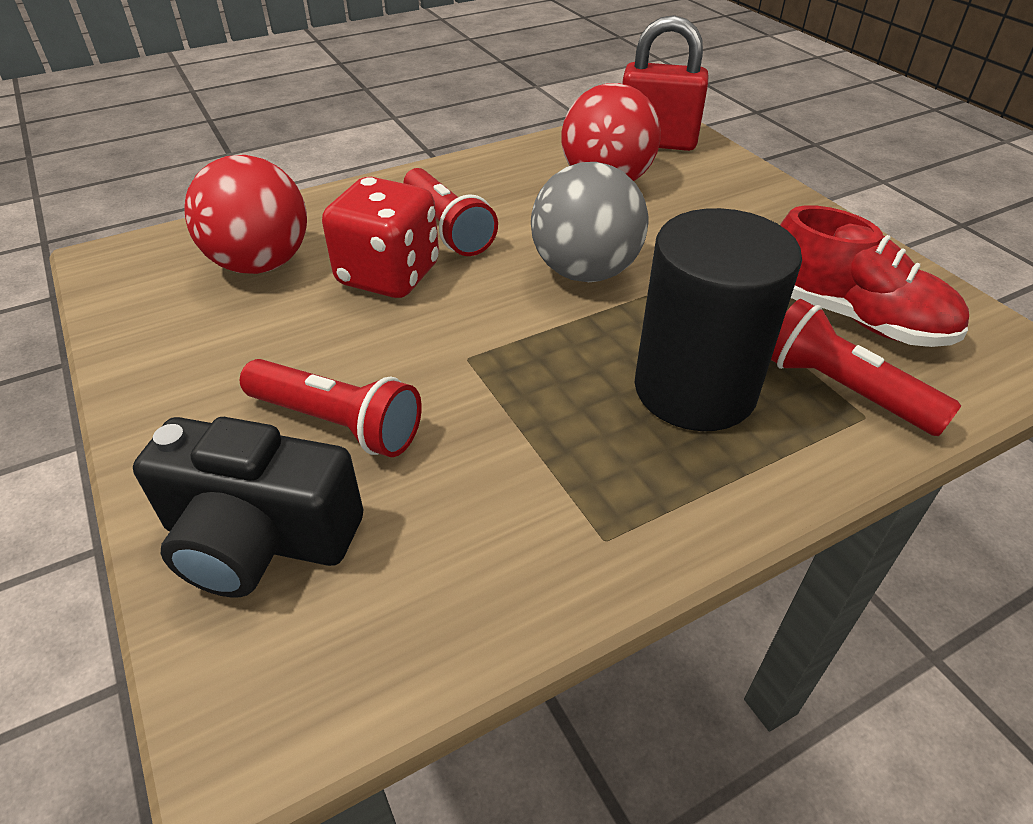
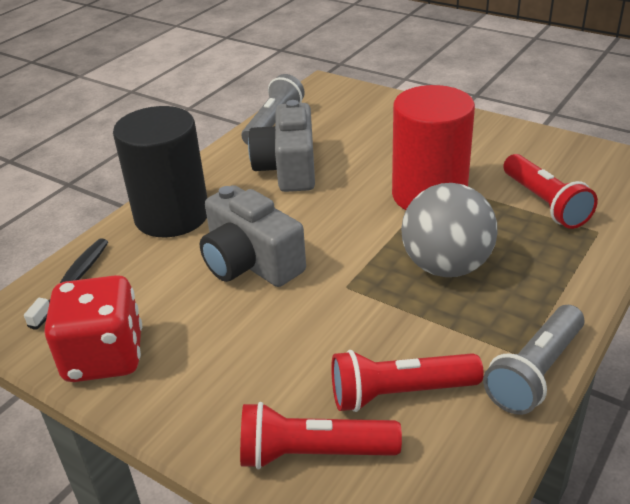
black camera: 1 -> 0
black toothbrush: 0 -> 1
grey camera: 0 -> 2
grey flashlight: 0 -> 2
red ball: 2 -> 0
red cylinder: 0 -> 1
red padlock: 1 -> 0
red shoe: 1 -> 0

